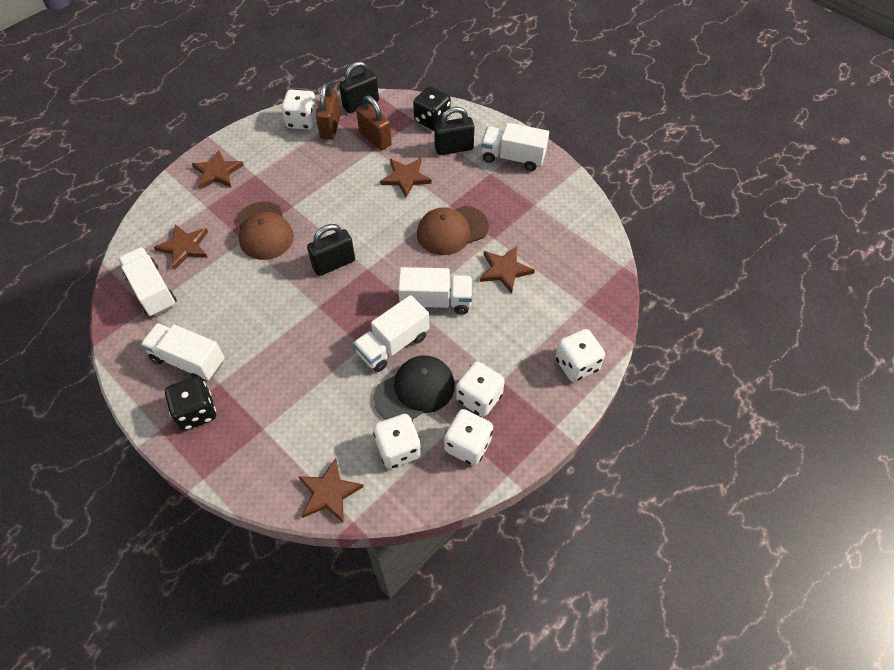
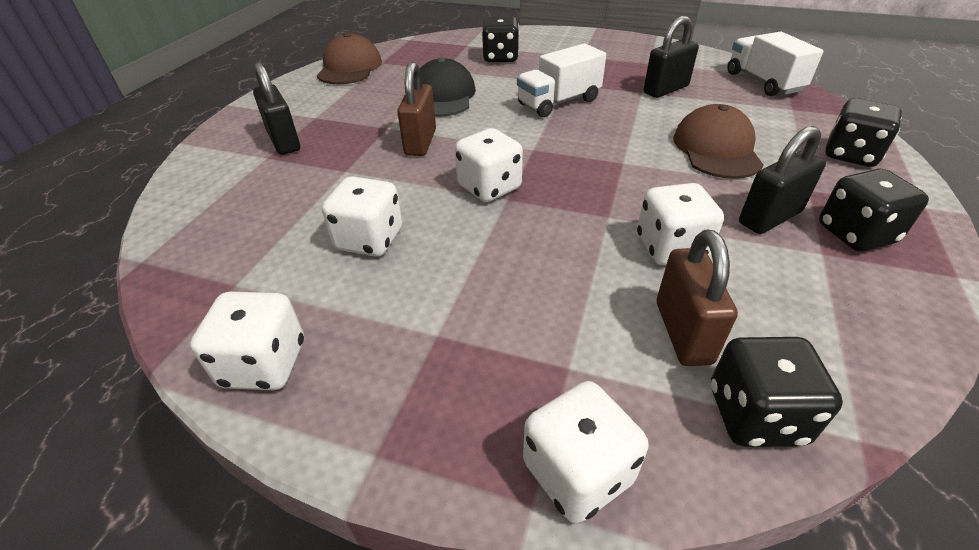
black dice: 2 -> 4
brown star: 5 -> 0
white truck: 5 -> 2

